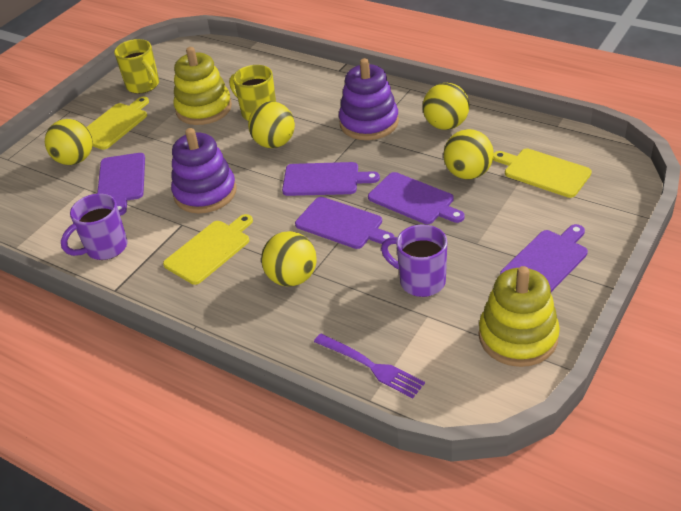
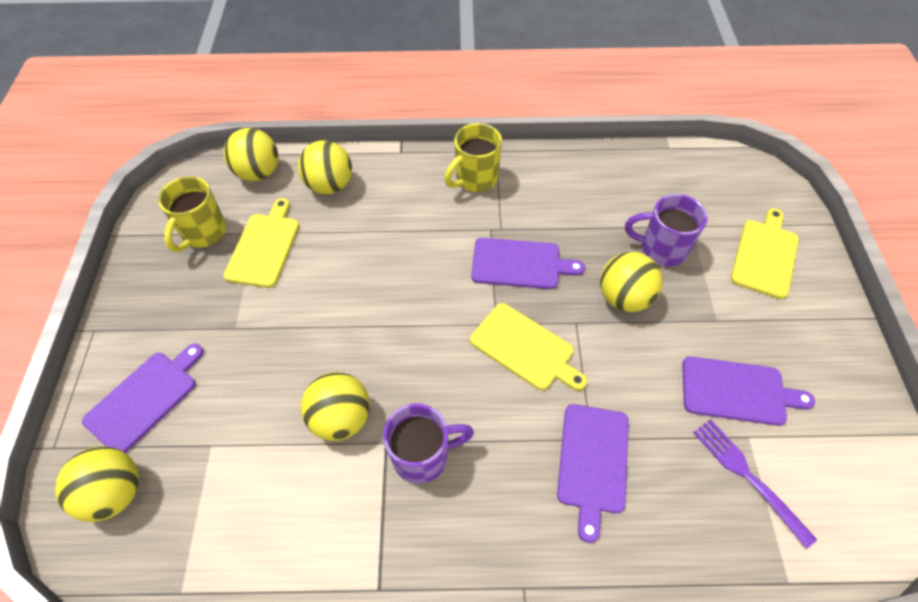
purple cutting board: 5 -> 4
purple stacking toy: 2 -> 0
yellow stacking toy: 2 -> 0

